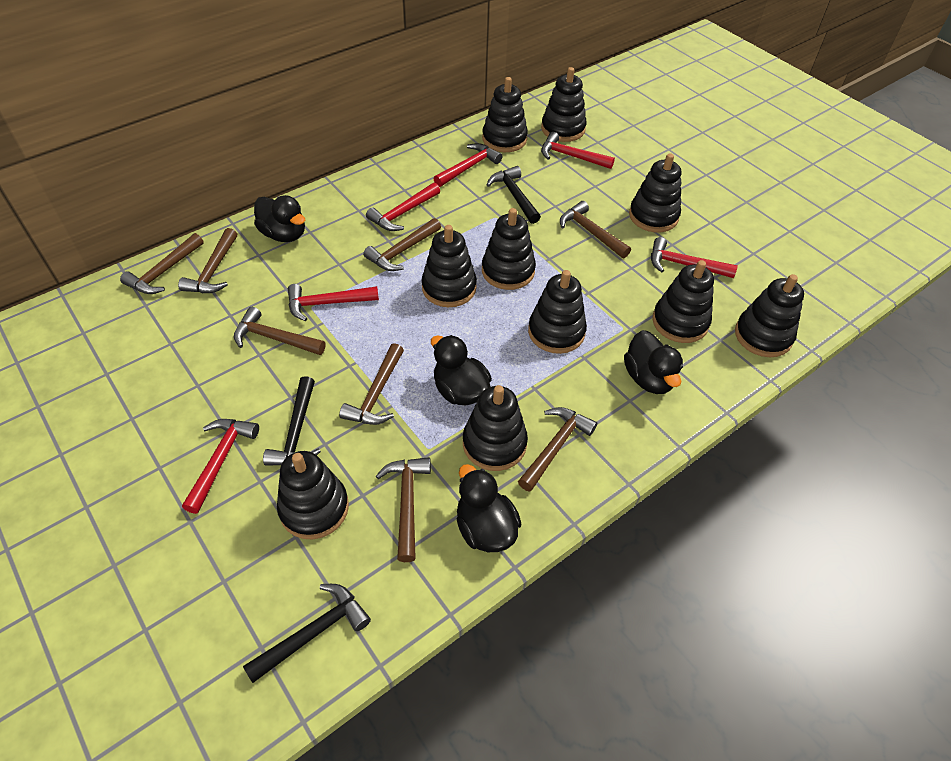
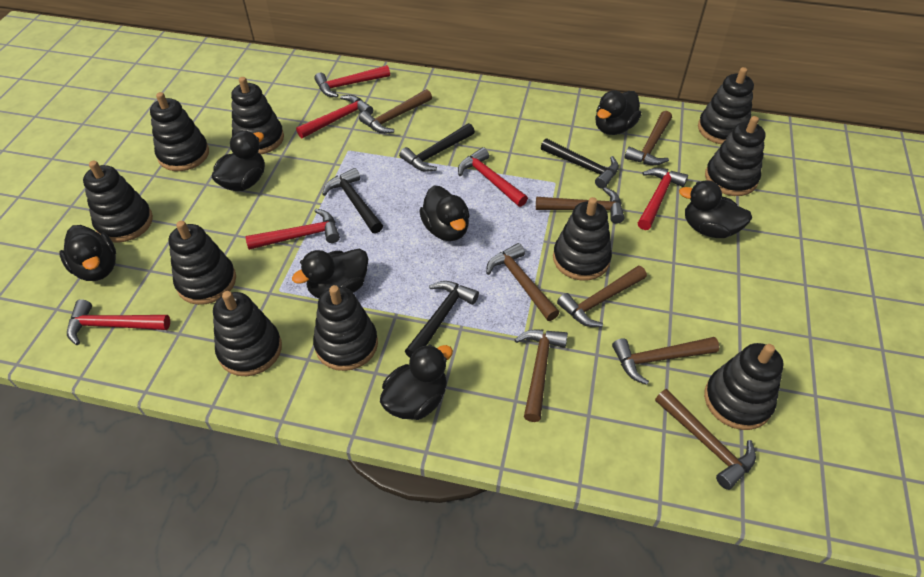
black duck: 4 -> 7
black hammer: 3 -> 4

